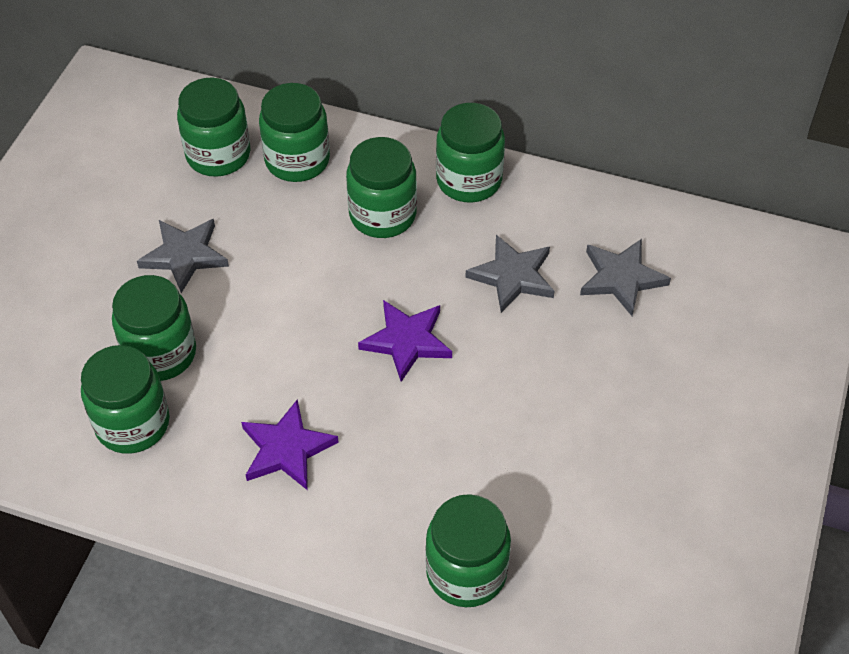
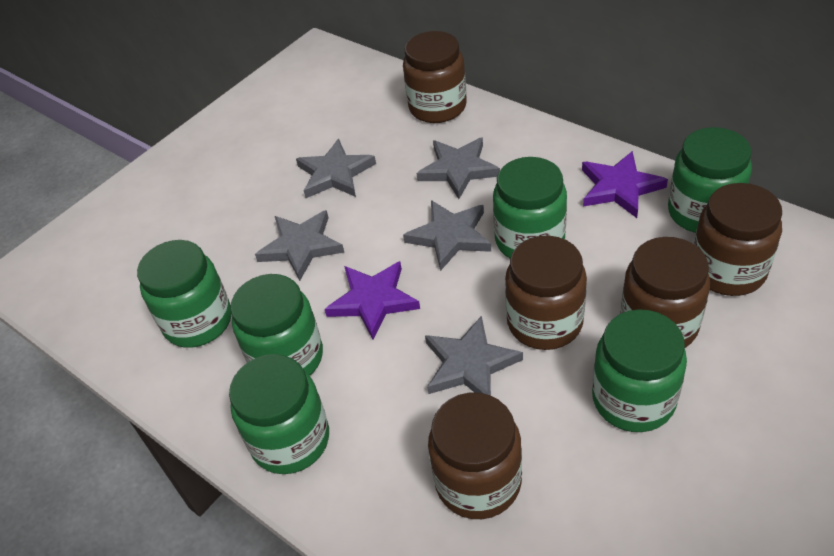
brown jar: 0 -> 5
green jar: 7 -> 6
grey star: 3 -> 5

